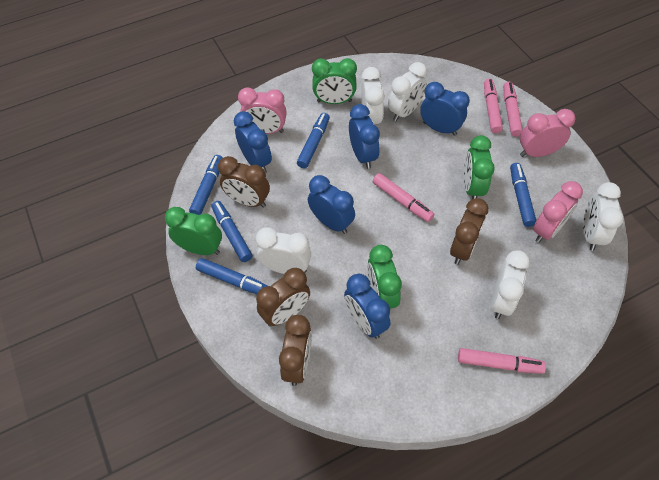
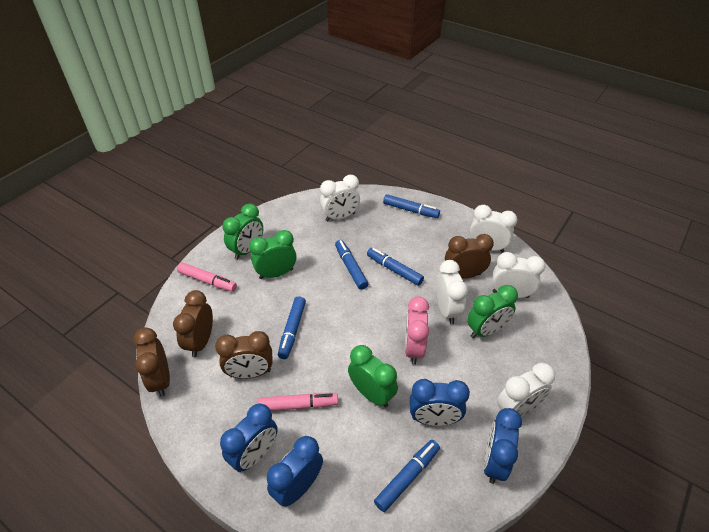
blue clock: 5 -> 4
pink clock: 3 -> 1
pink marker: 4 -> 2

